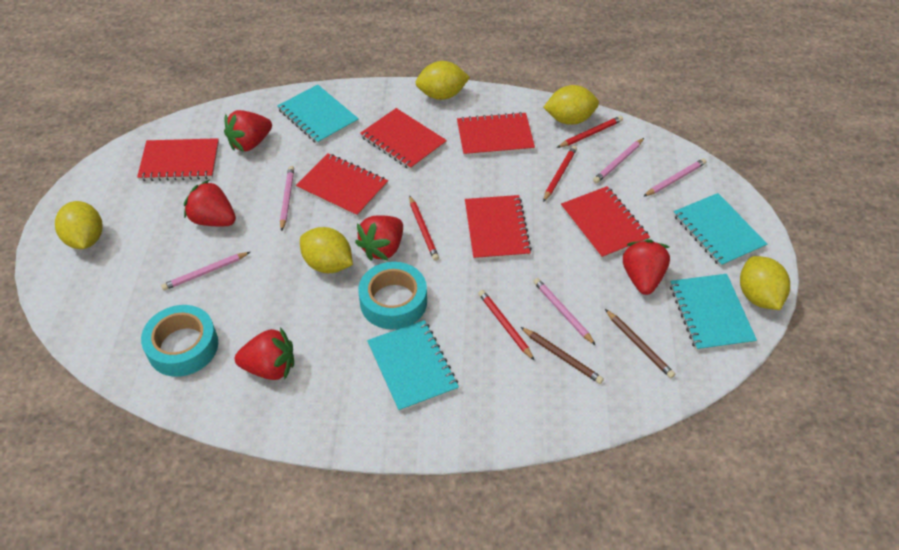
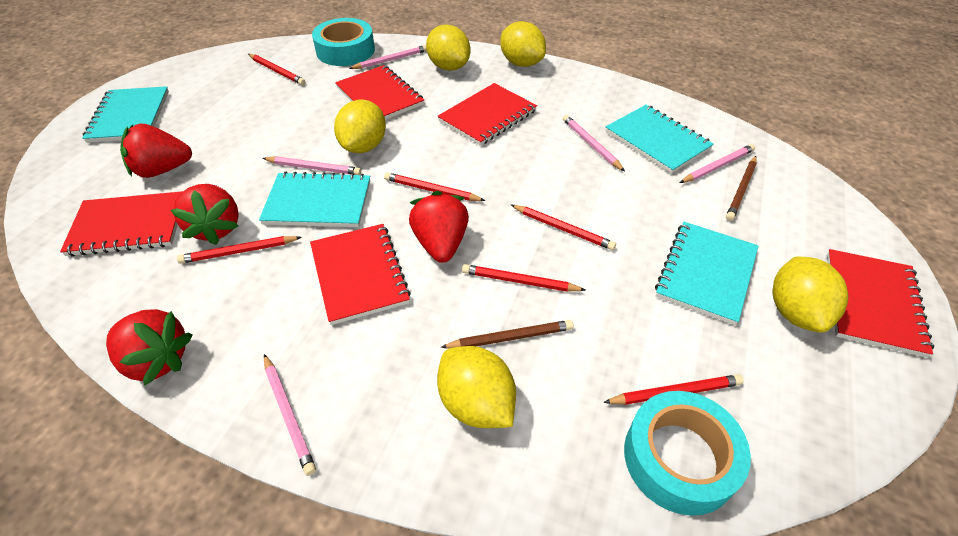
red notebook: 6 -> 5
red pencil: 4 -> 6
red strawberry: 5 -> 4

